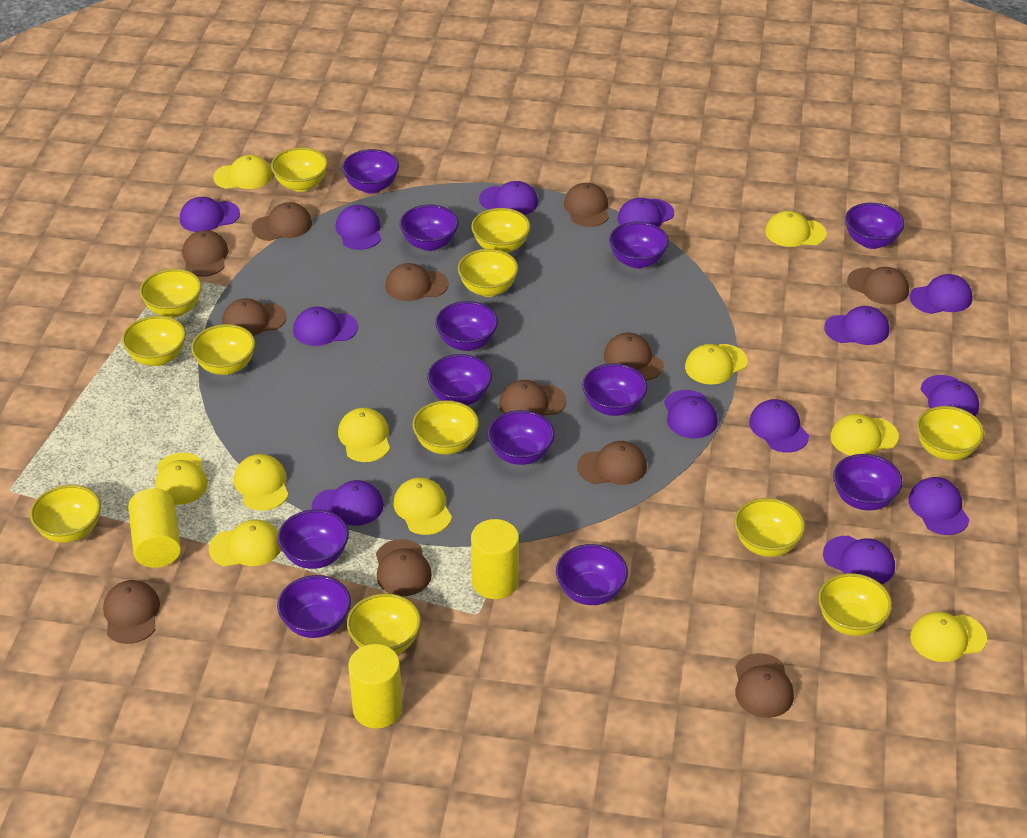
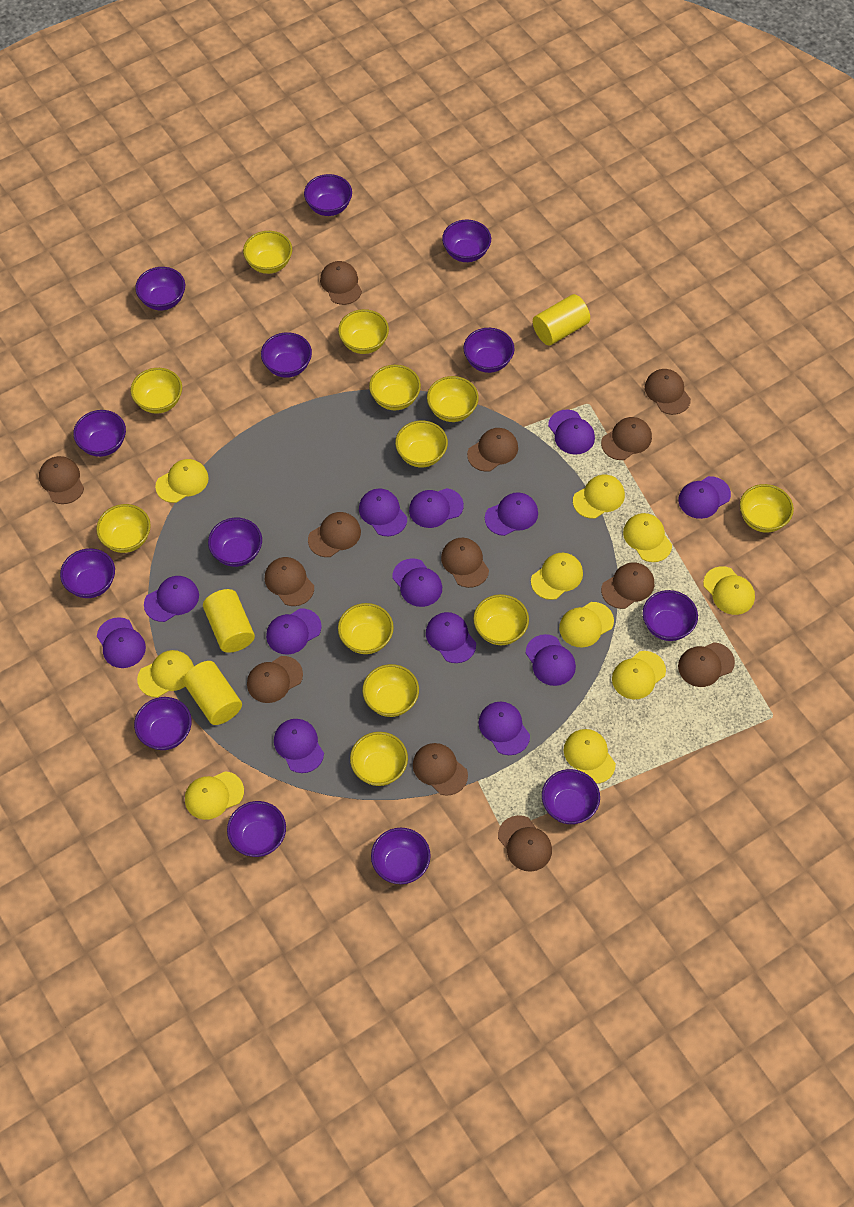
brown cap: 12 -> 13
purple bowl: 12 -> 13

